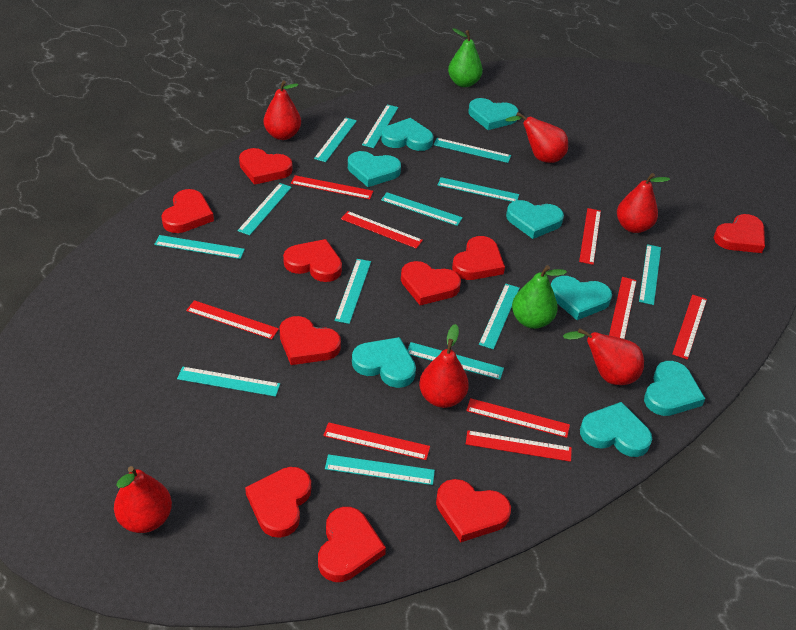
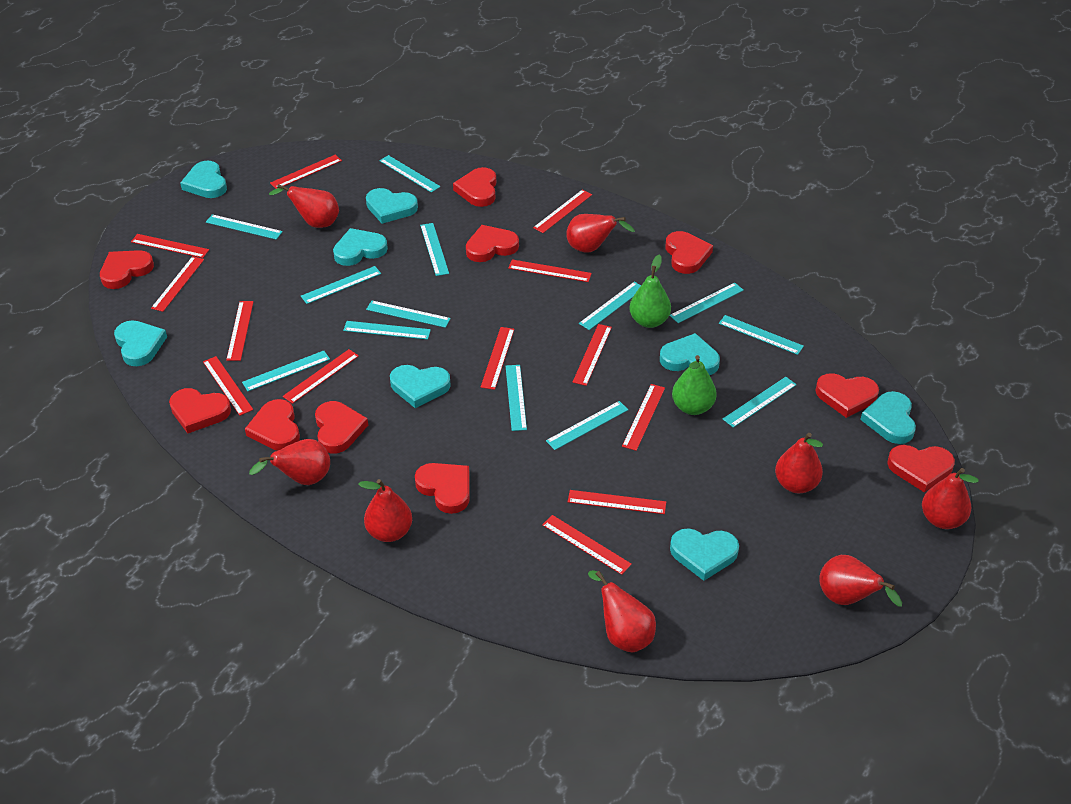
red pear: 6 -> 8
red ruler: 9 -> 13

